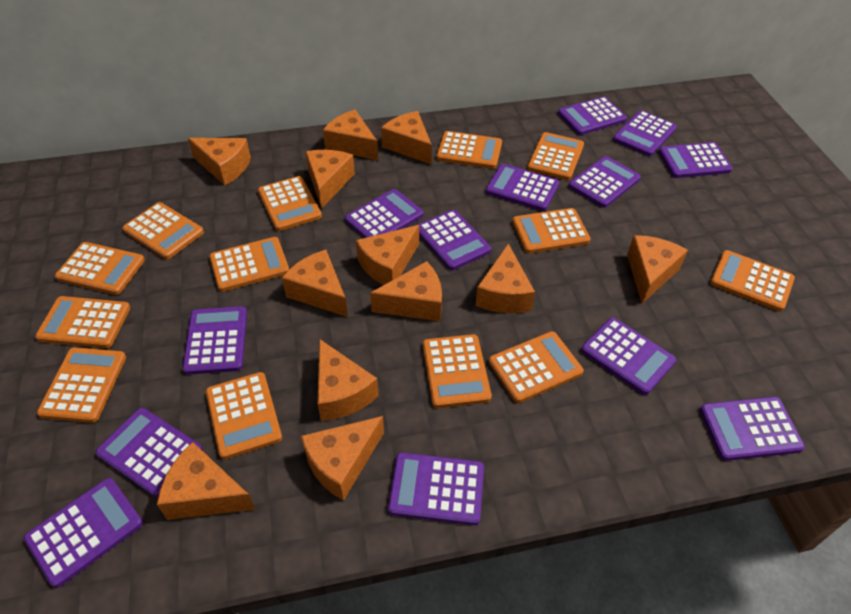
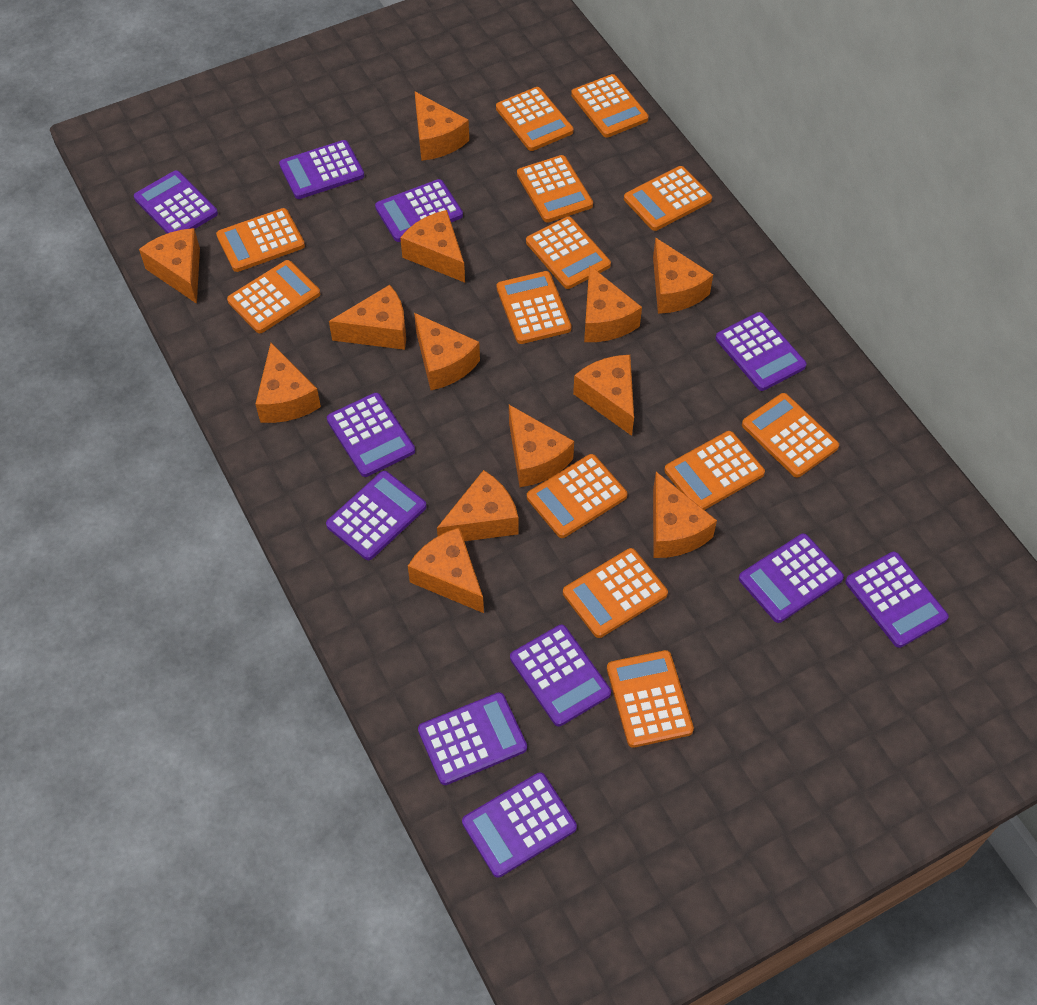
orange cheese: 12 -> 13
purple calculator: 13 -> 11

